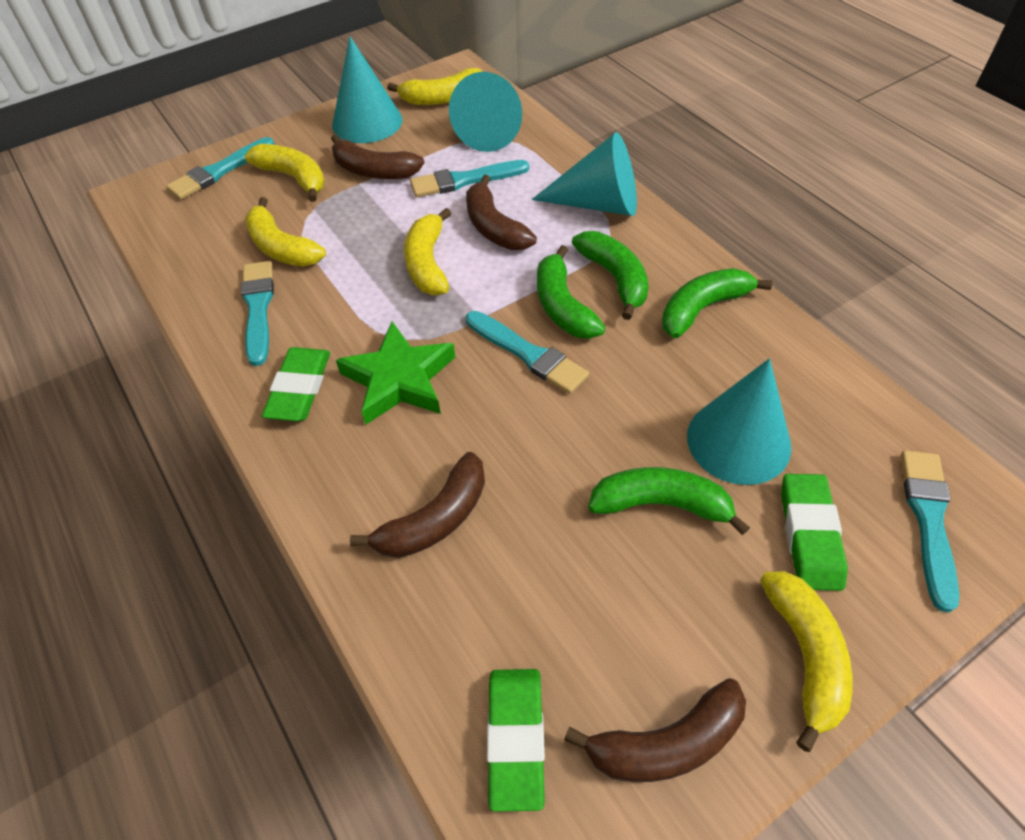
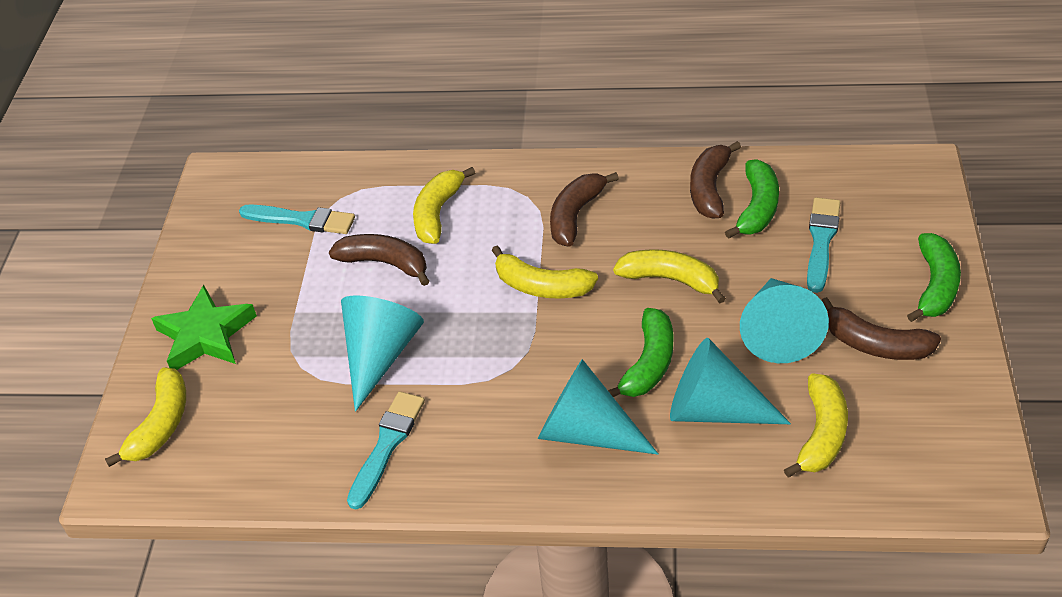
green banana: 4 -> 3
green eraser: 3 -> 0
turquoise brush: 5 -> 3

